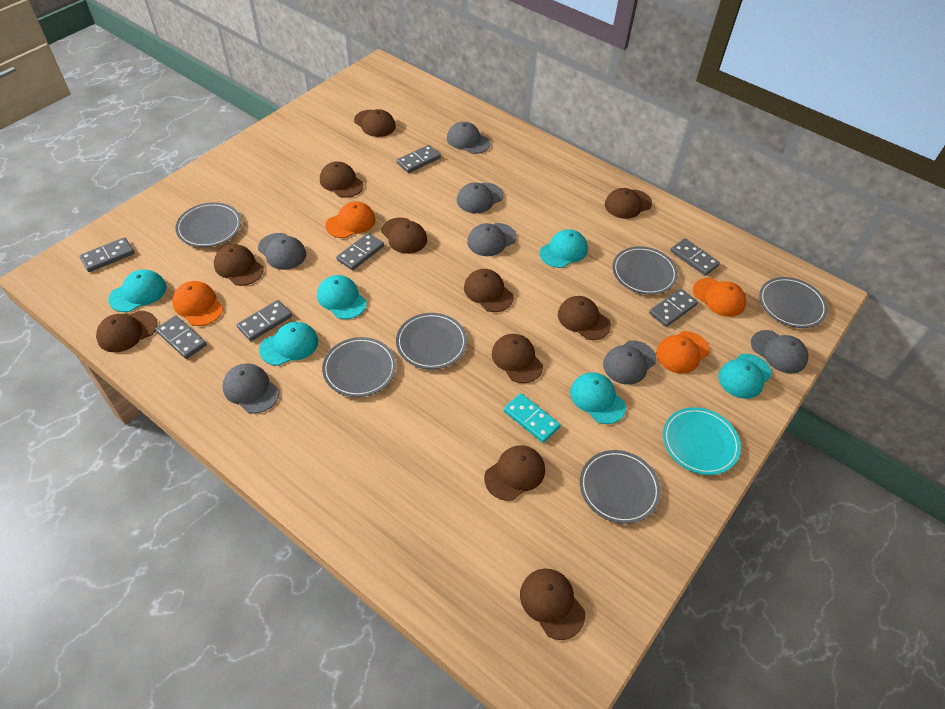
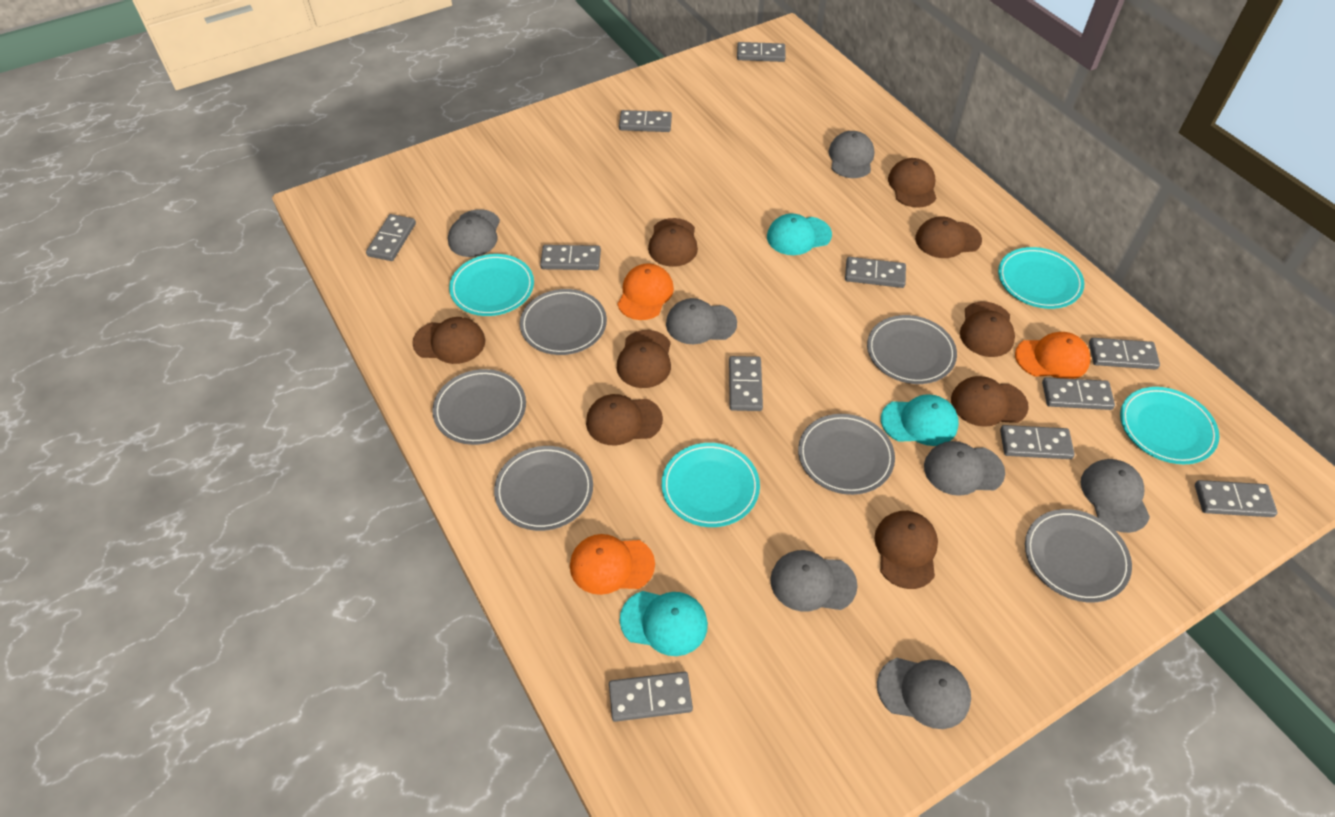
brown cap: 11 -> 9
grey domino: 7 -> 11
orange cap: 4 -> 3
turquoise cap: 6 -> 3
turquoise domino: 1 -> 0
turquoise plate: 1 -> 4

